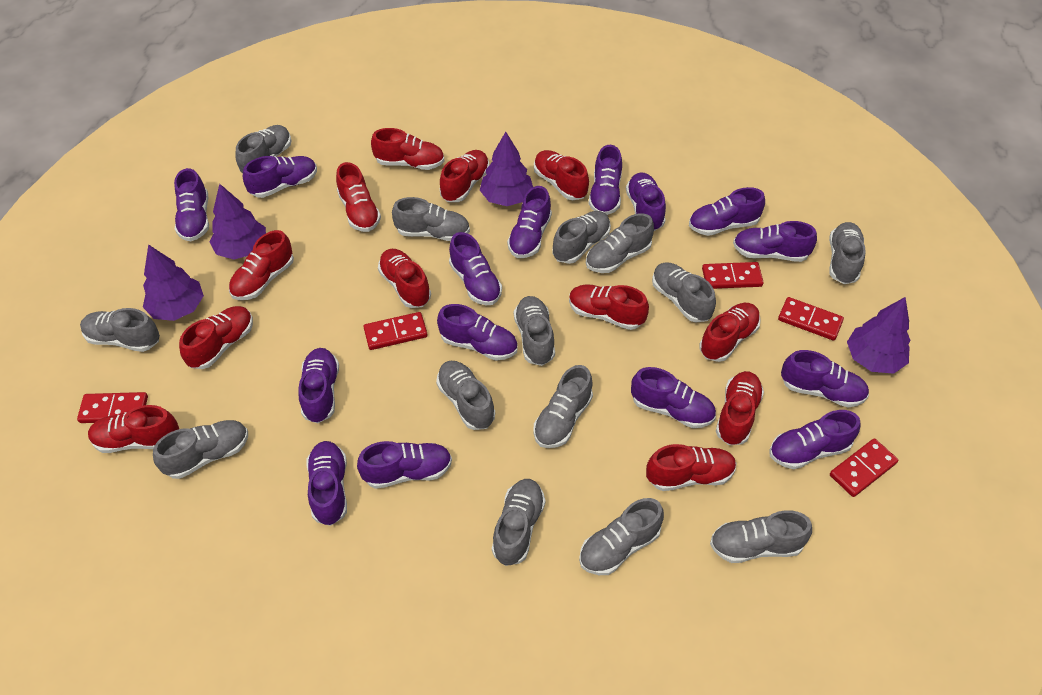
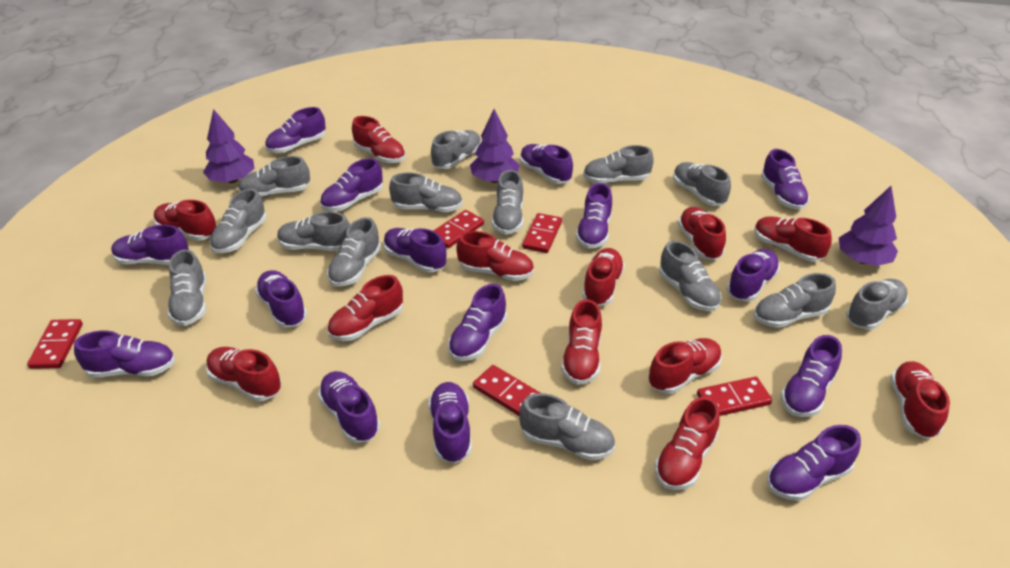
purple tree: 4 -> 3

